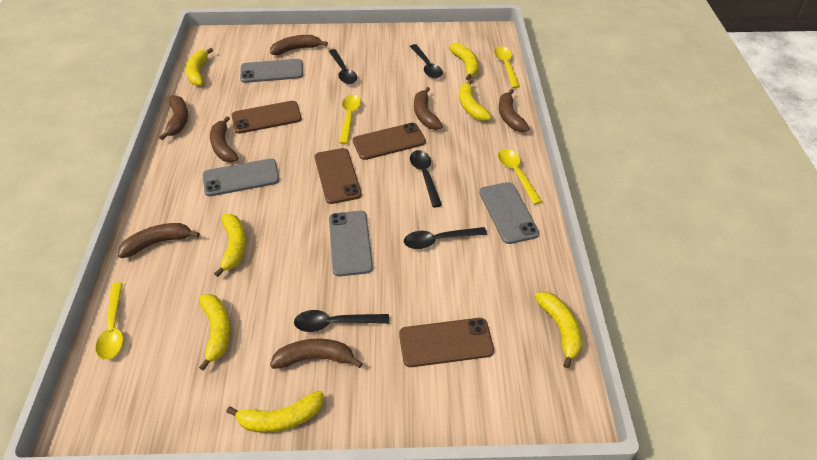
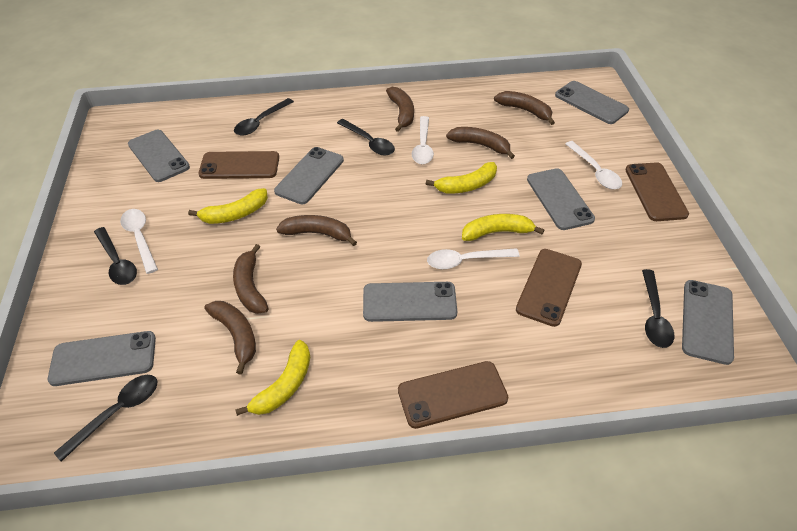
brown banana: 7 -> 6
grey phone: 4 -> 7
white spoon: 0 -> 4
yellow banana: 7 -> 4
yellow spoon: 4 -> 0

